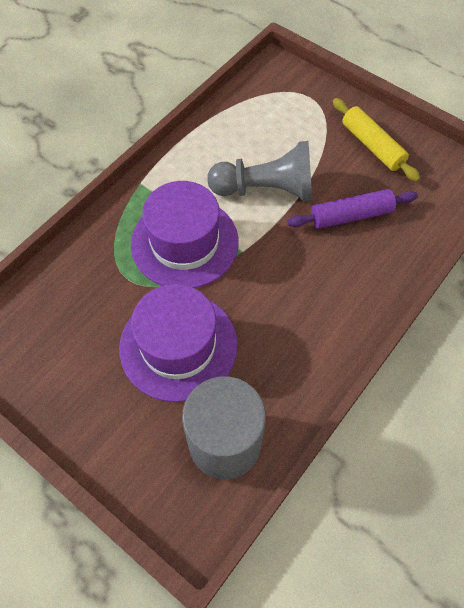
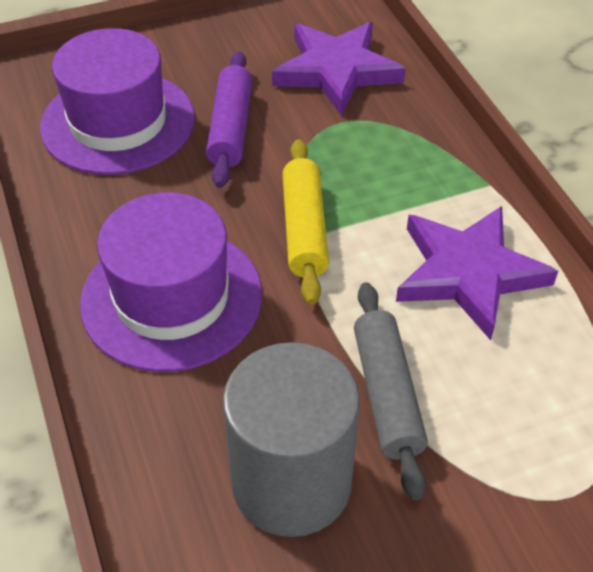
grey pawn: 1 -> 0
grey rolling pin: 0 -> 1
purple star: 0 -> 2

